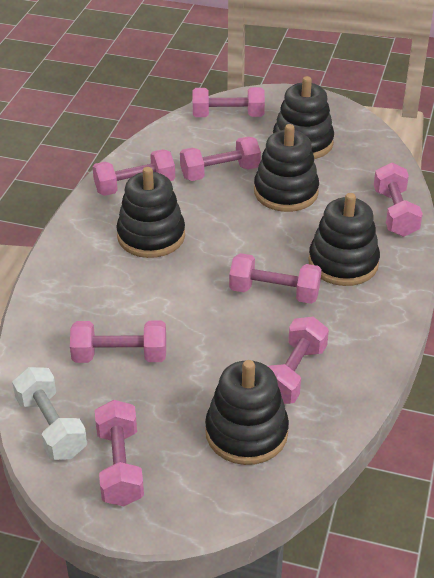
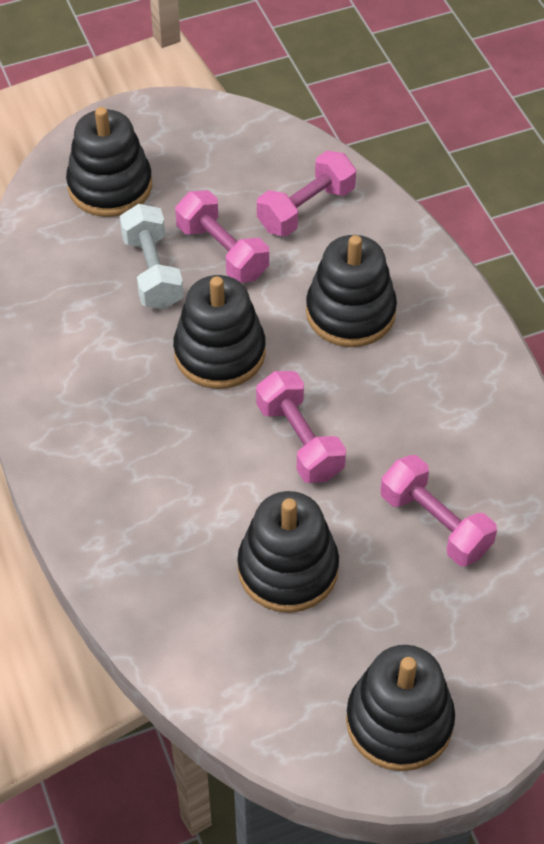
pink dumbbell: 8 -> 4

